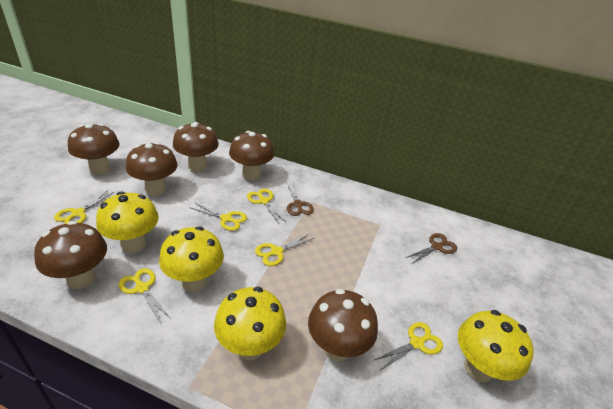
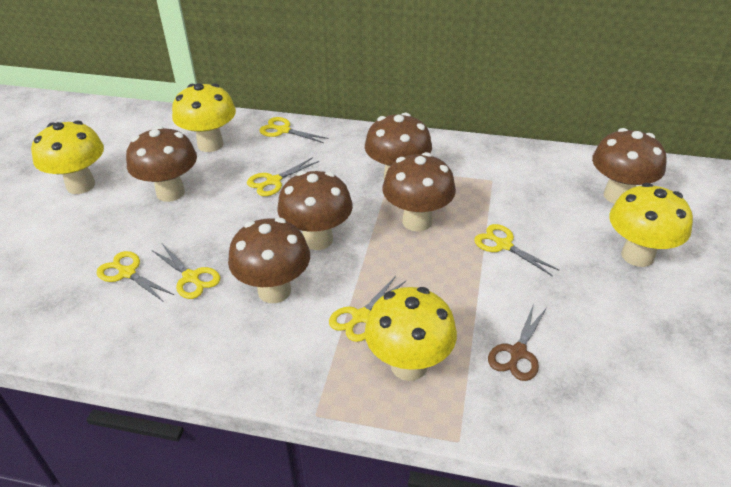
brown scissors: 2 -> 1

